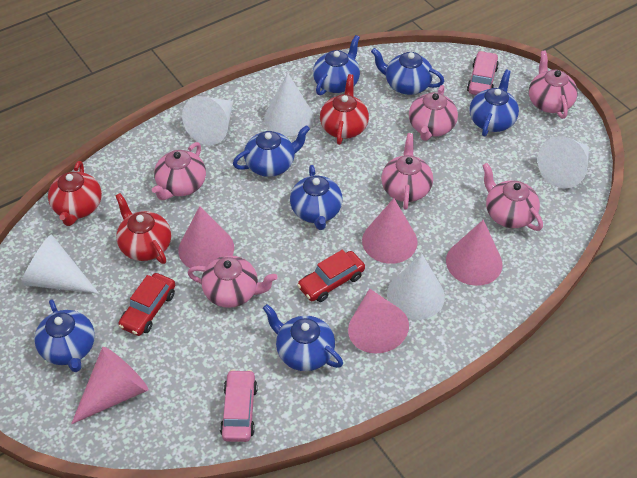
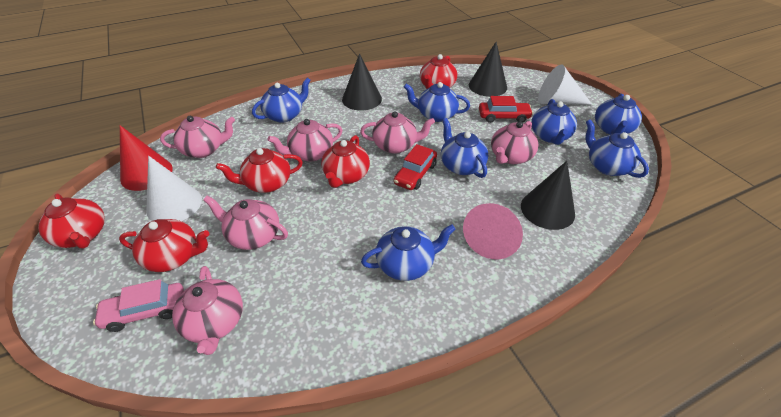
black cone: 0 -> 3
pink car: 2 -> 1
pink cone: 5 -> 1
red cone: 0 -> 1
red teapot: 3 -> 5
white cone: 5 -> 2

